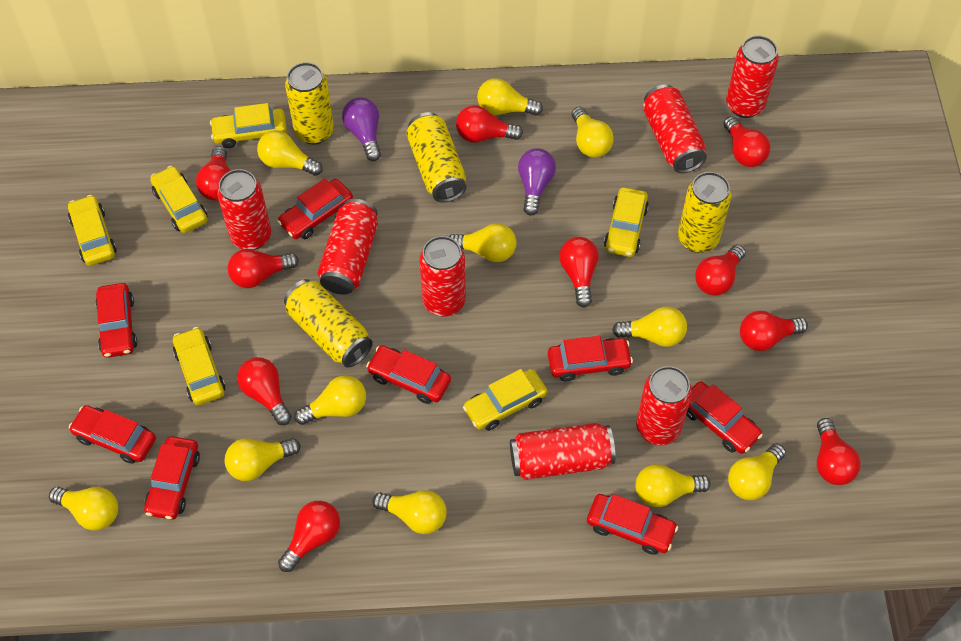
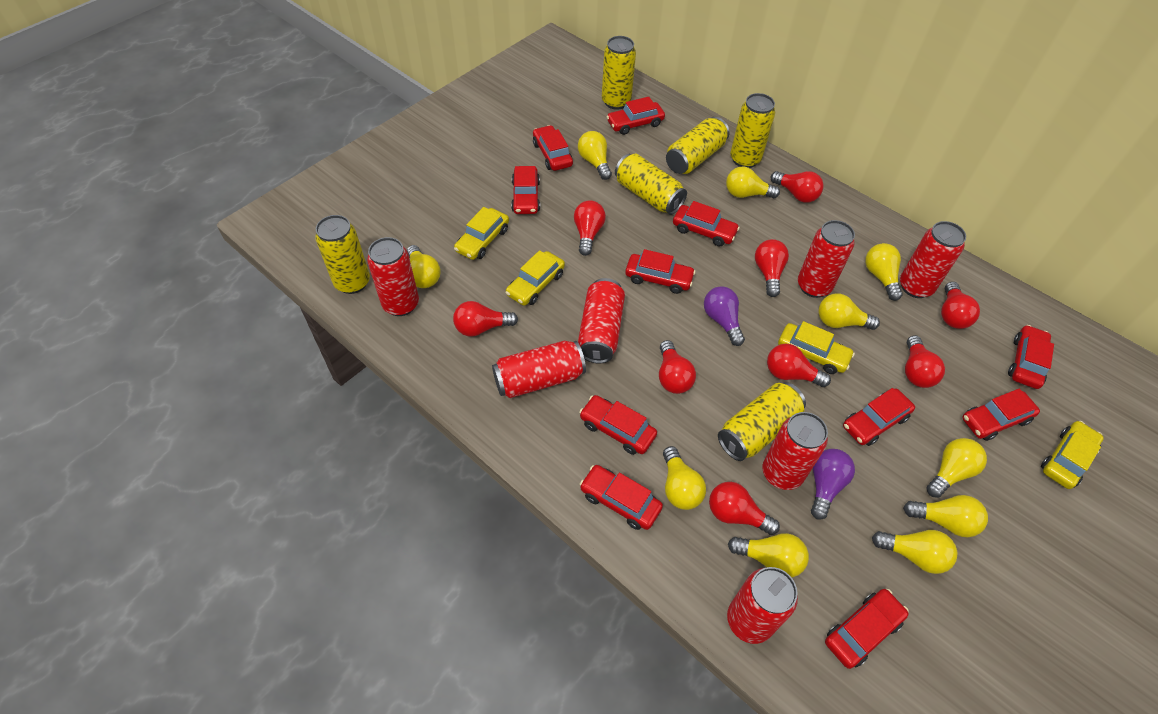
red car: 8 -> 11
red light bulb: 10 -> 9
yellow can: 4 -> 6
yellow car: 6 -> 4
yellow light bulb: 11 -> 10

